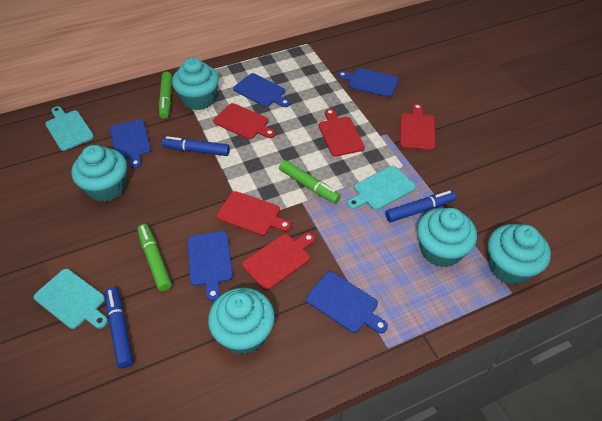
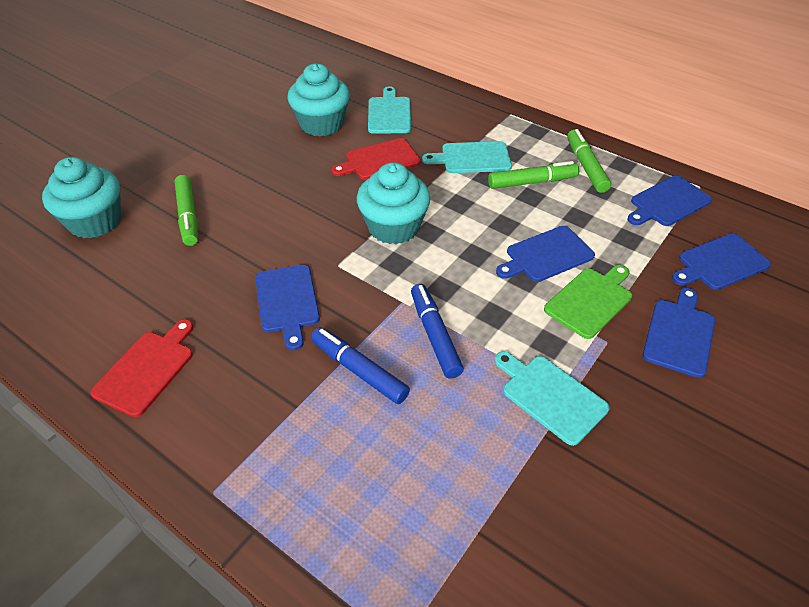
blue marker: 3 -> 2
green cutting board: 0 -> 1
red cutting board: 5 -> 2
turquoise cupcake: 5 -> 3

